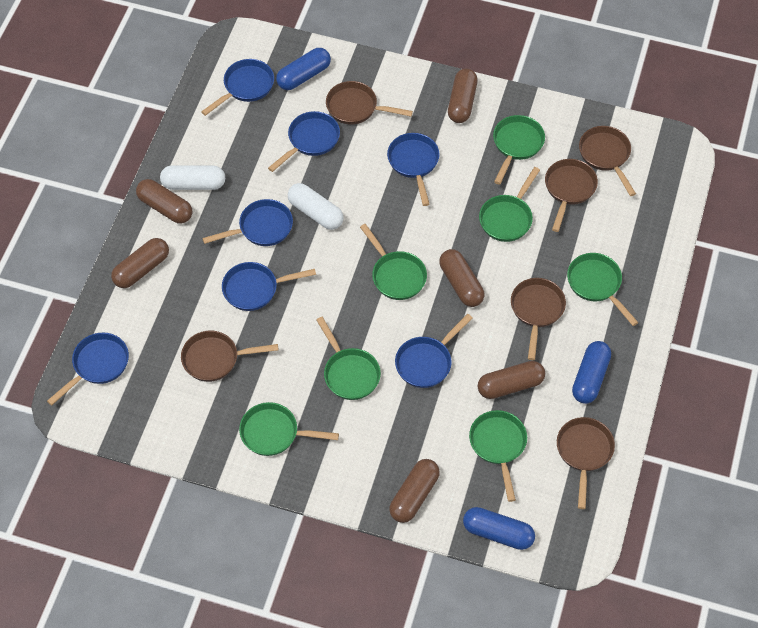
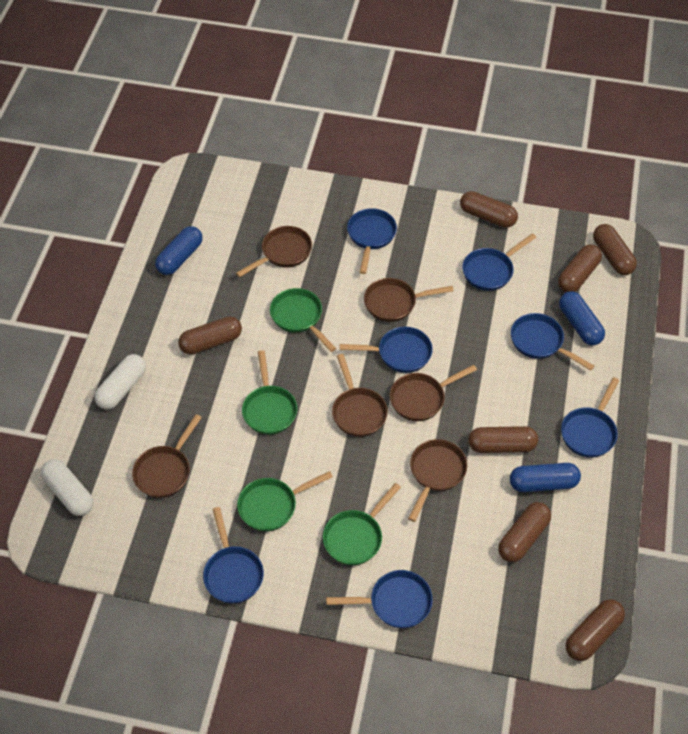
brown capsule: 6 -> 7
green pan: 7 -> 4

